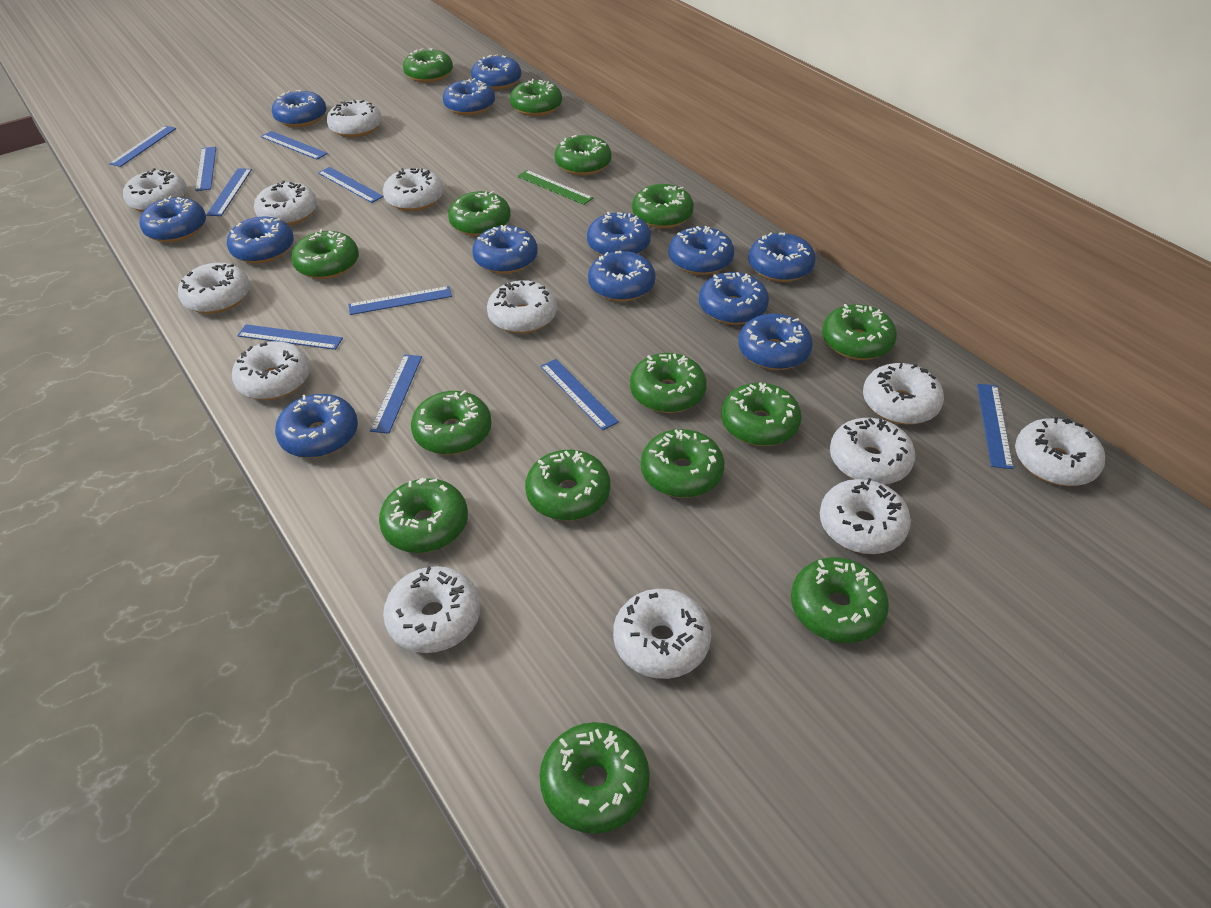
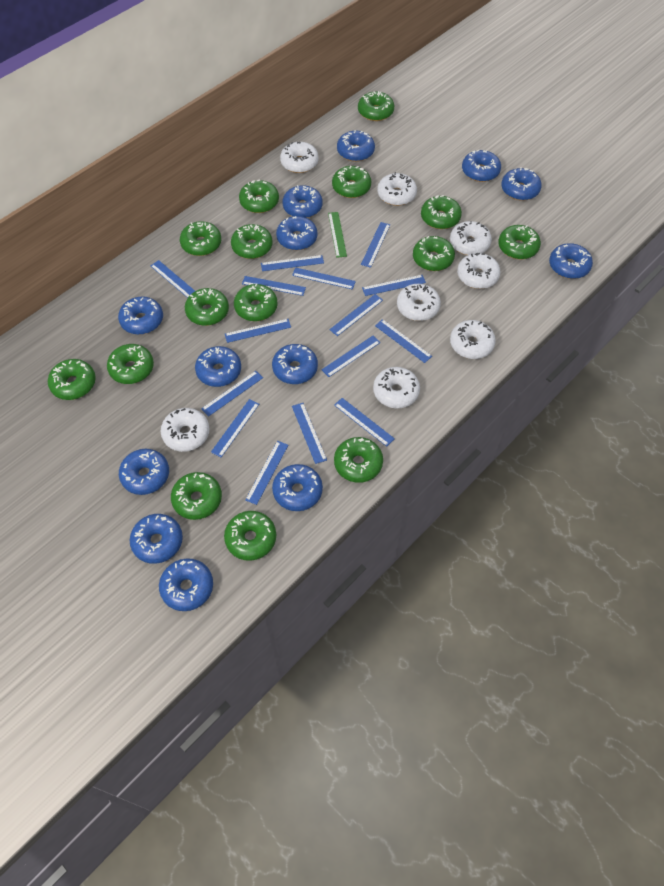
blue ruler: 10 -> 15
white donut: 13 -> 8

